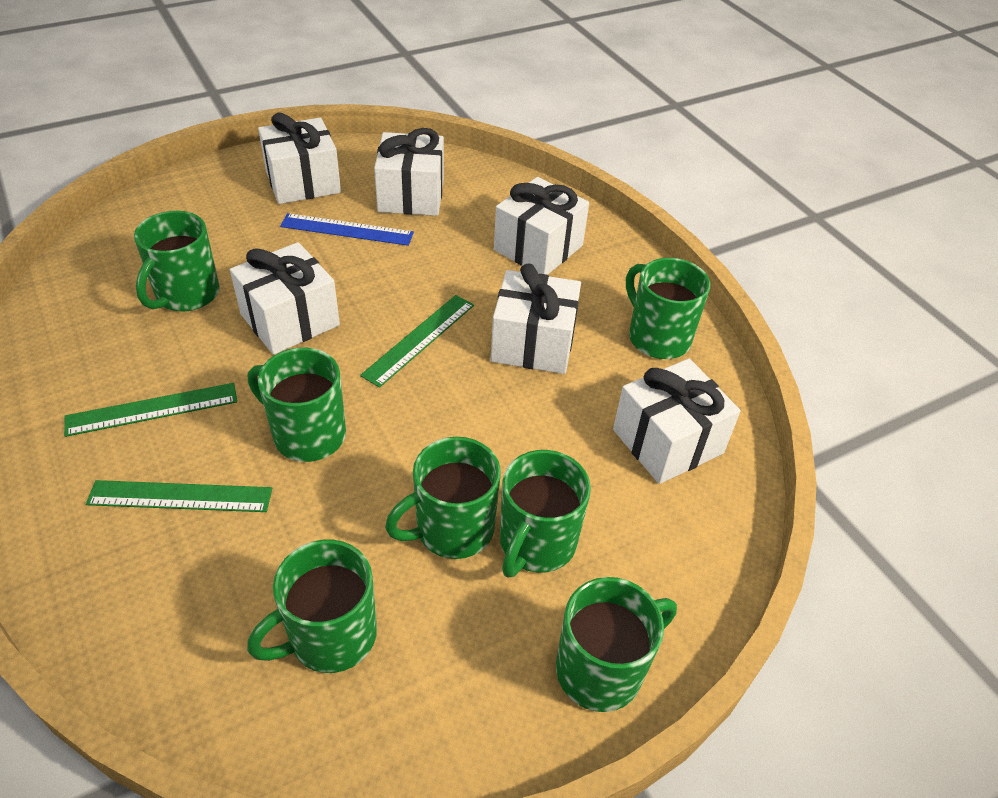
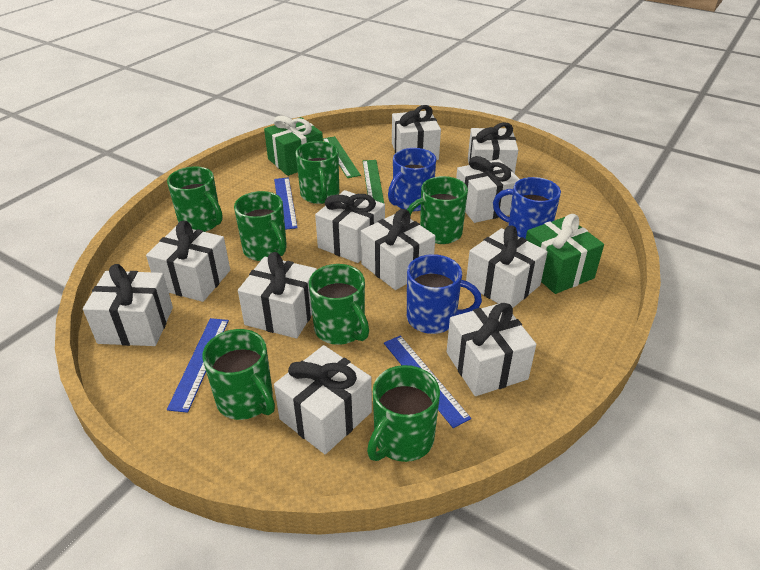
blue mug: 0 -> 3
blue ruler: 1 -> 3
green gift: 0 -> 2
green ruler: 3 -> 2
white gift: 6 -> 11

